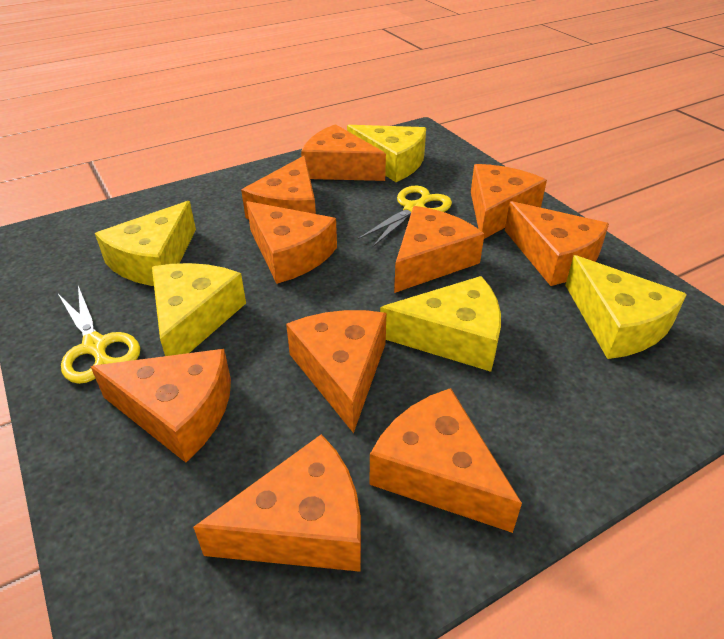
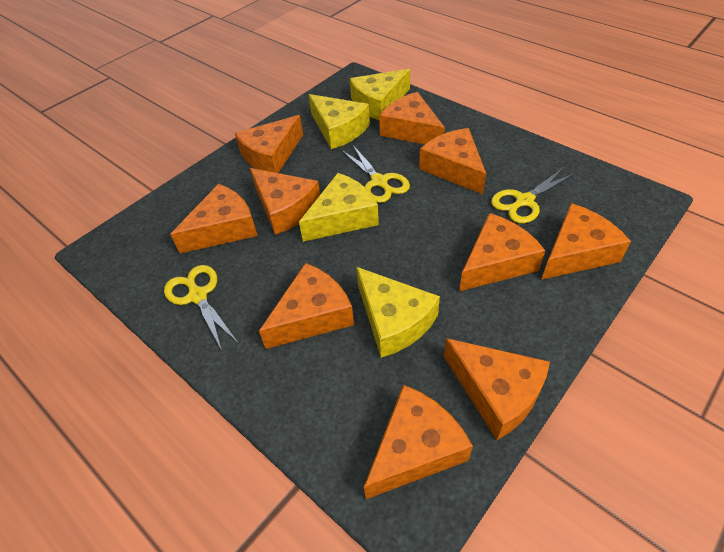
yellow cheese: 5 -> 4
yellow scissors: 2 -> 3

